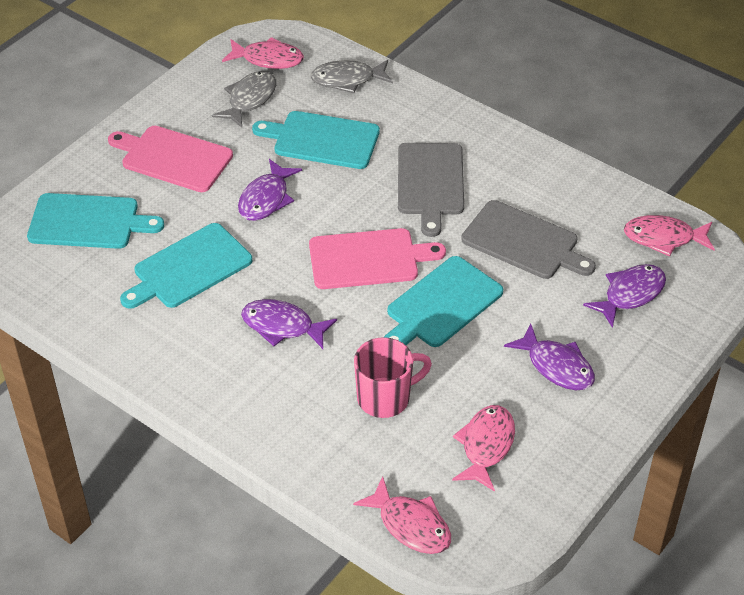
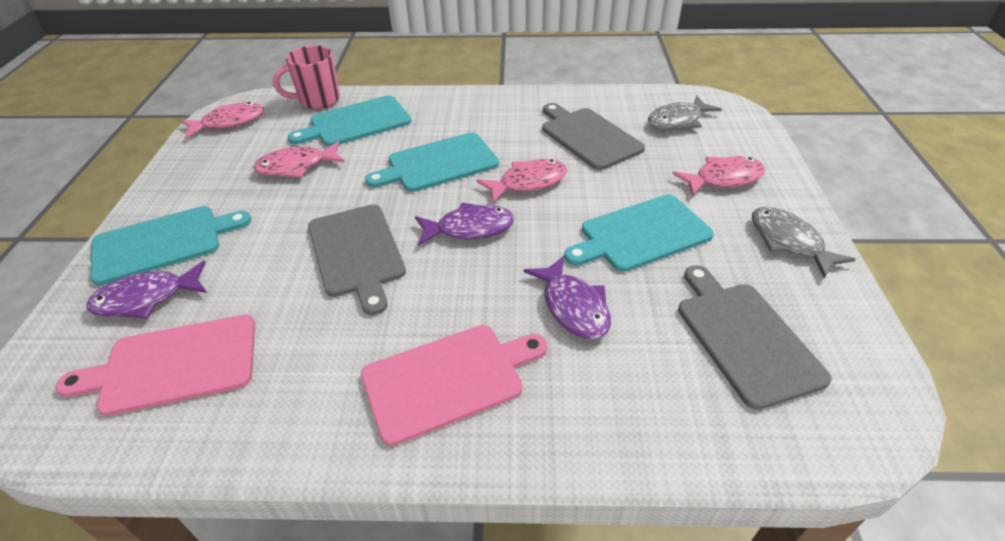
grey cutting board: 2 -> 3
purple fish: 4 -> 3

